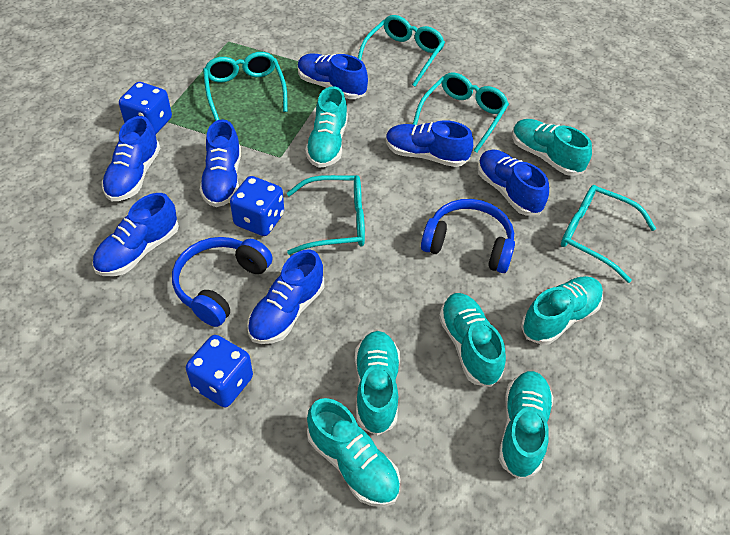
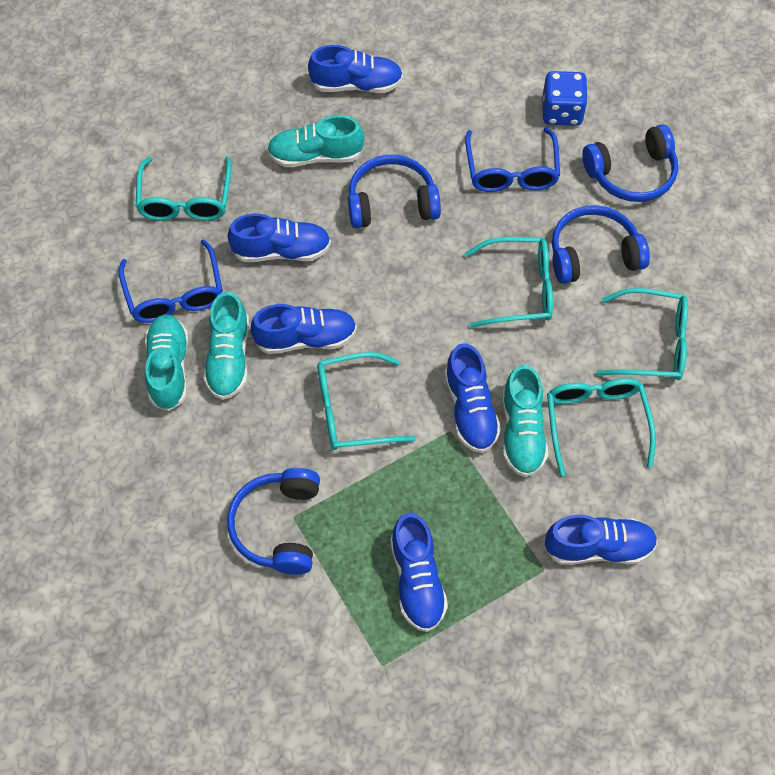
blue dice: 3 -> 1
blue glasses: 0 -> 2
blue headphones: 2 -> 4
blue shoe: 7 -> 6
turquoise shoe: 7 -> 4

